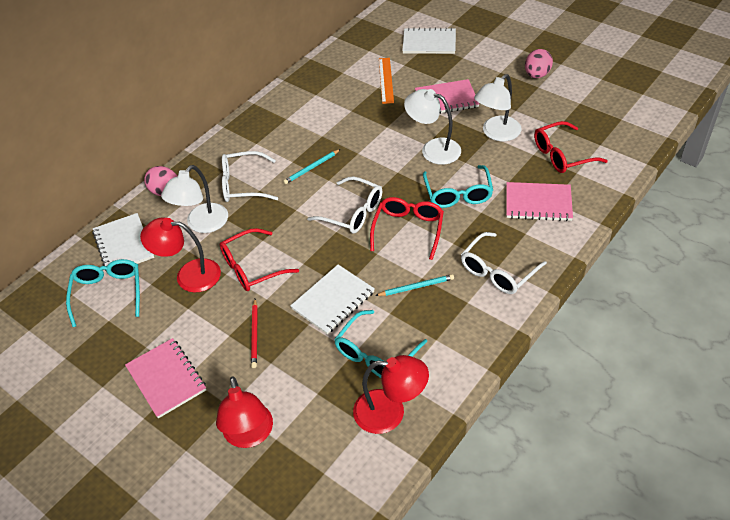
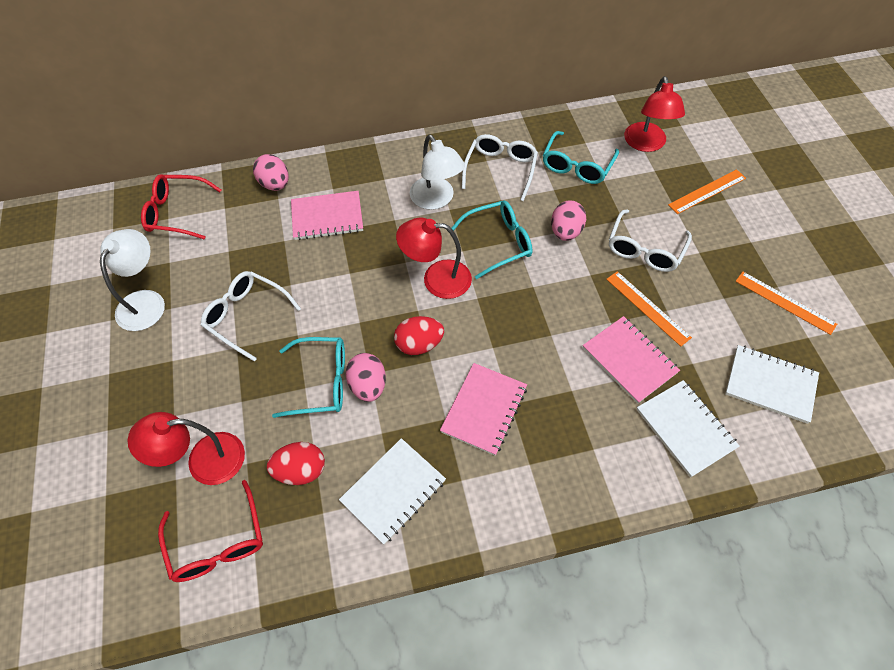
orange ruler: 1 -> 3
pink egg: 2 -> 3
red egg: 0 -> 2
red glasses: 3 -> 2
red pencil: 1 -> 0
turquoise pencil: 2 -> 0
white lamp: 3 -> 2

